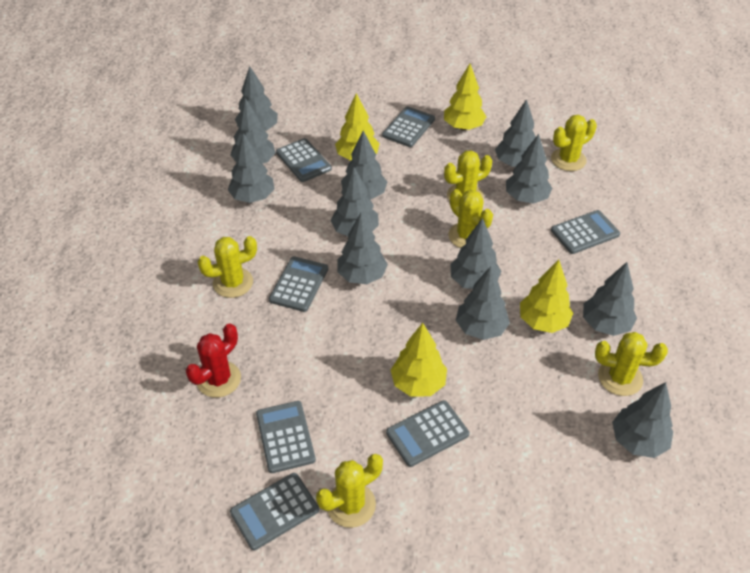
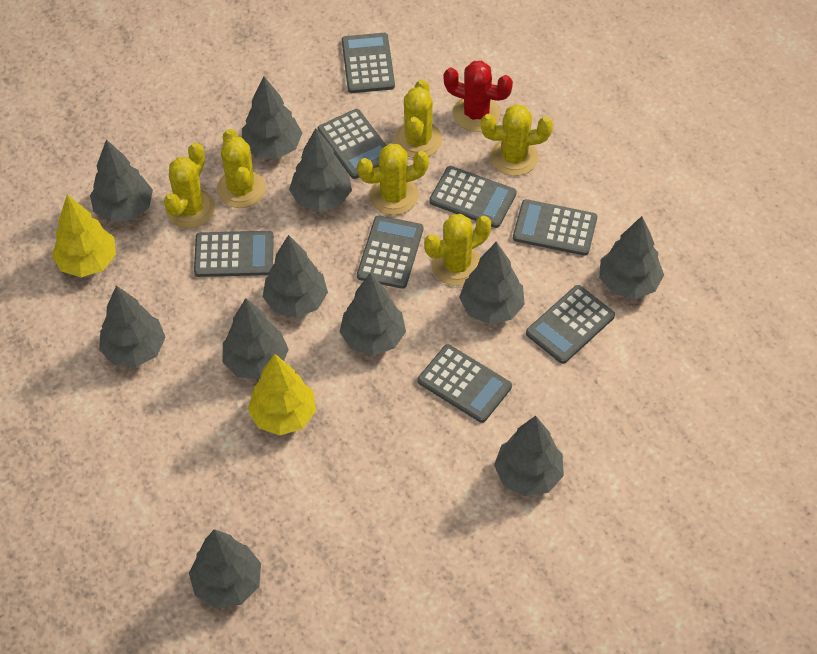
grey calculator: 7 -> 8
grey tree: 12 -> 11
yellow tree: 4 -> 2

